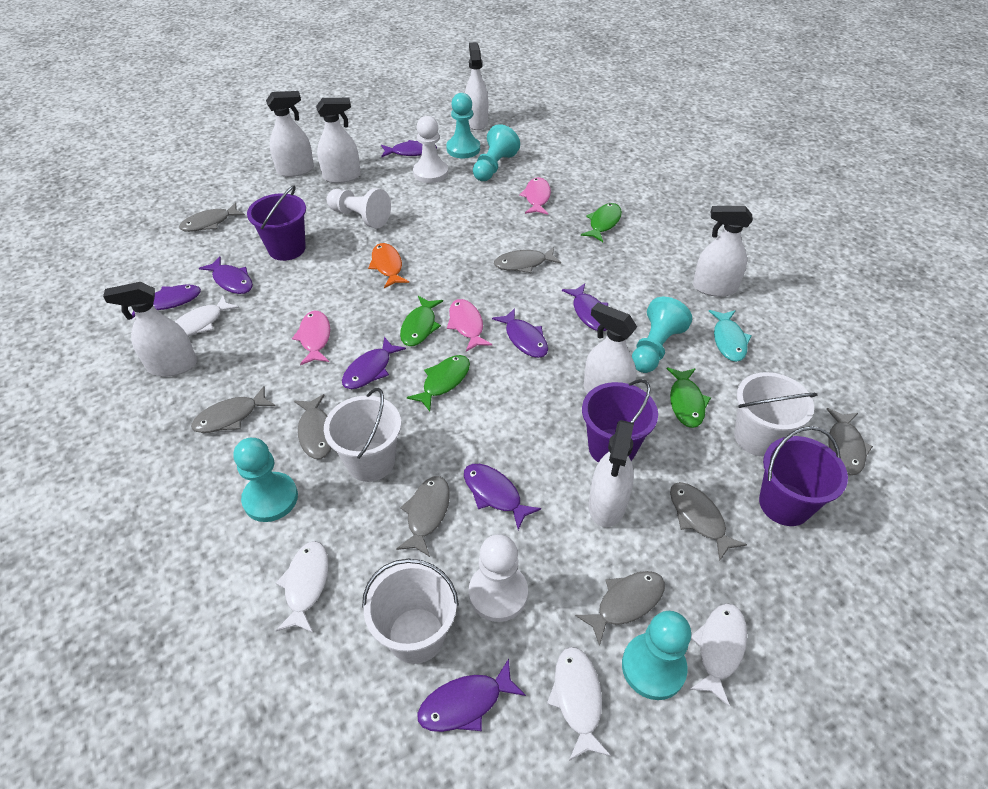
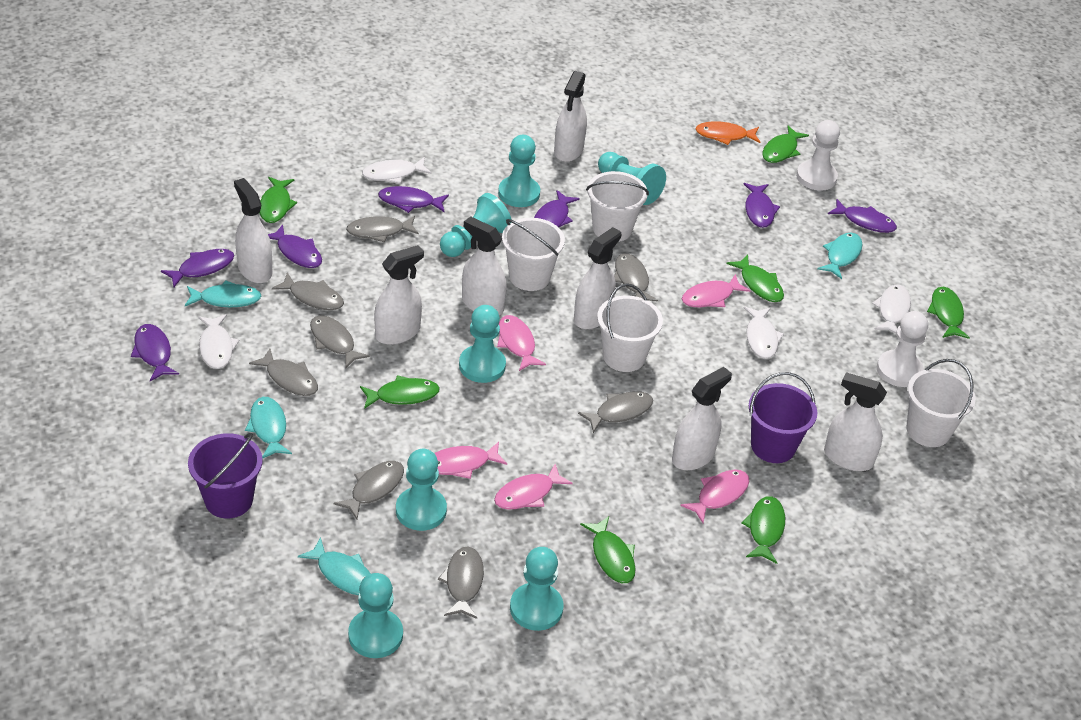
green fish: 4 -> 7
pink fish: 3 -> 5
purple bucket: 3 -> 2
purple fish: 8 -> 7
turquoise fish: 1 -> 4
turquoise pawn: 5 -> 7
white bucket: 3 -> 4
white pawn: 3 -> 2

